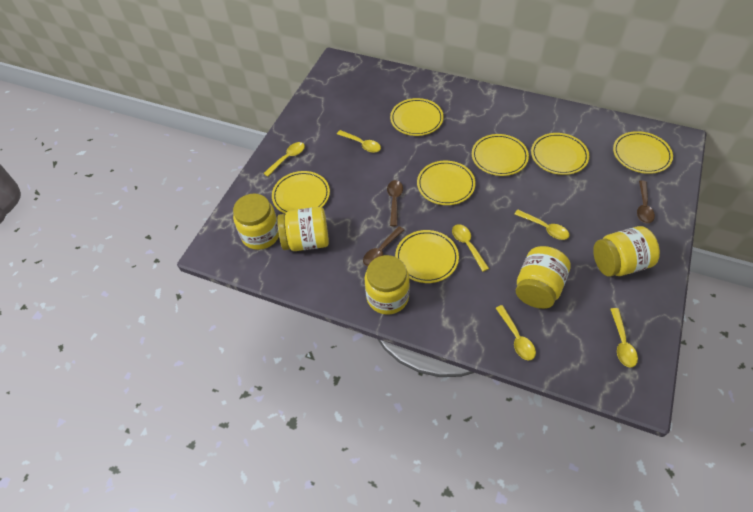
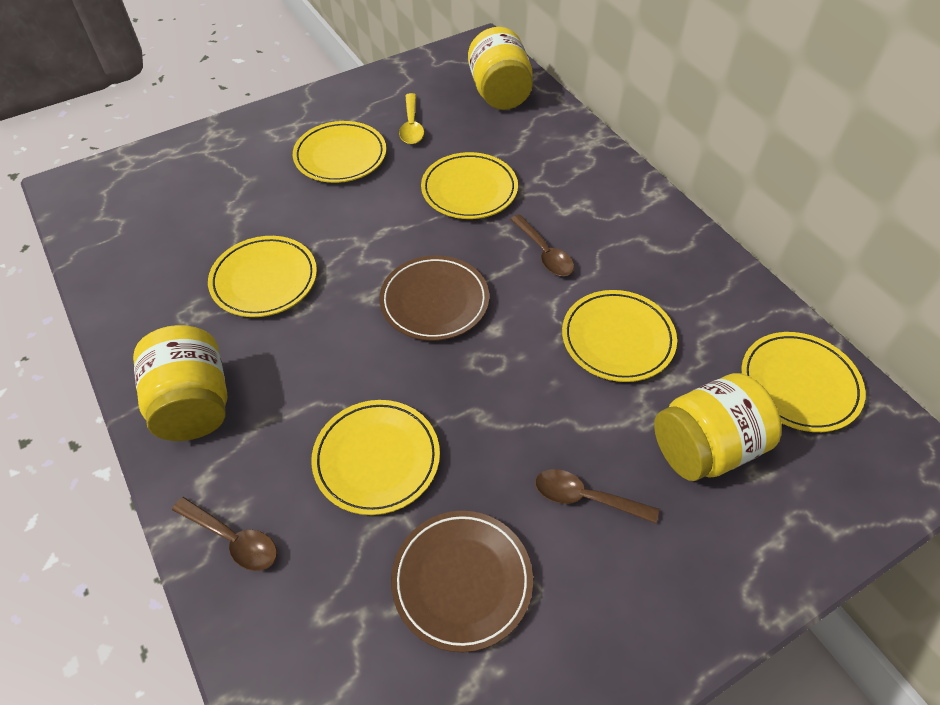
brown plate: 0 -> 2
yellow jar: 5 -> 3
yellow plate: 7 -> 6
yellow spoon: 6 -> 1

